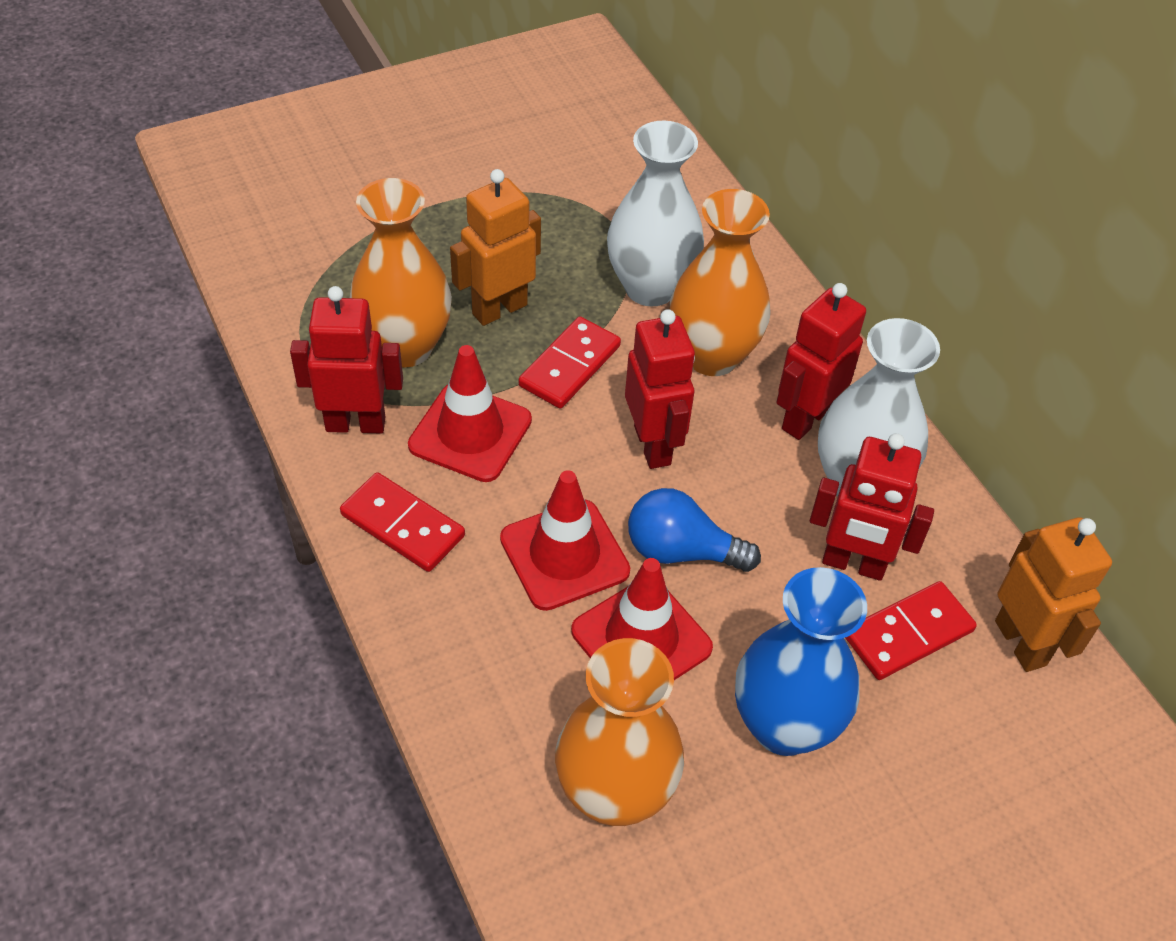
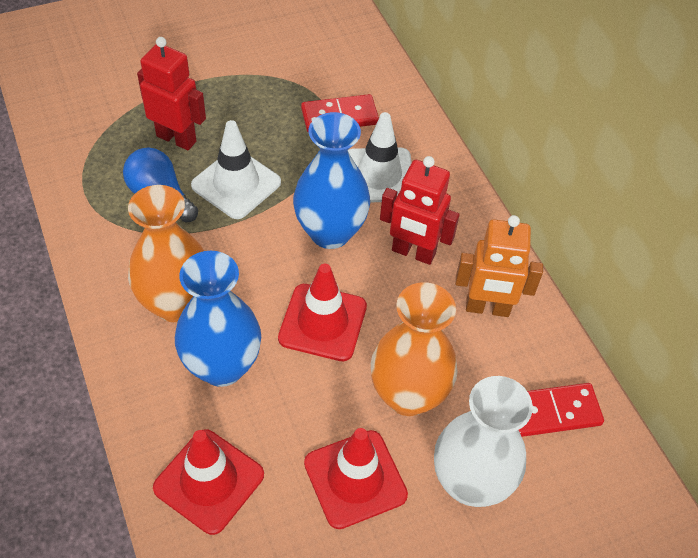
blue vase: 1 -> 2
orange robot: 2 -> 1
orange vase: 3 -> 2
red domino: 3 -> 2
red robot: 4 -> 2
white traffic cone: 0 -> 2
white vase: 2 -> 1

